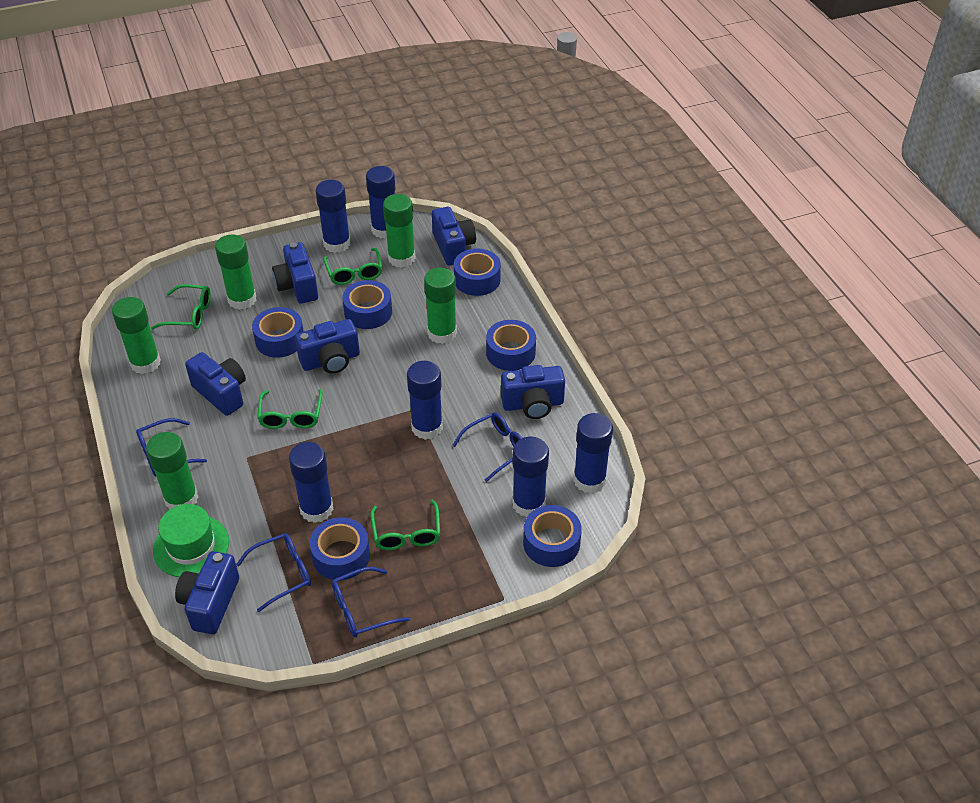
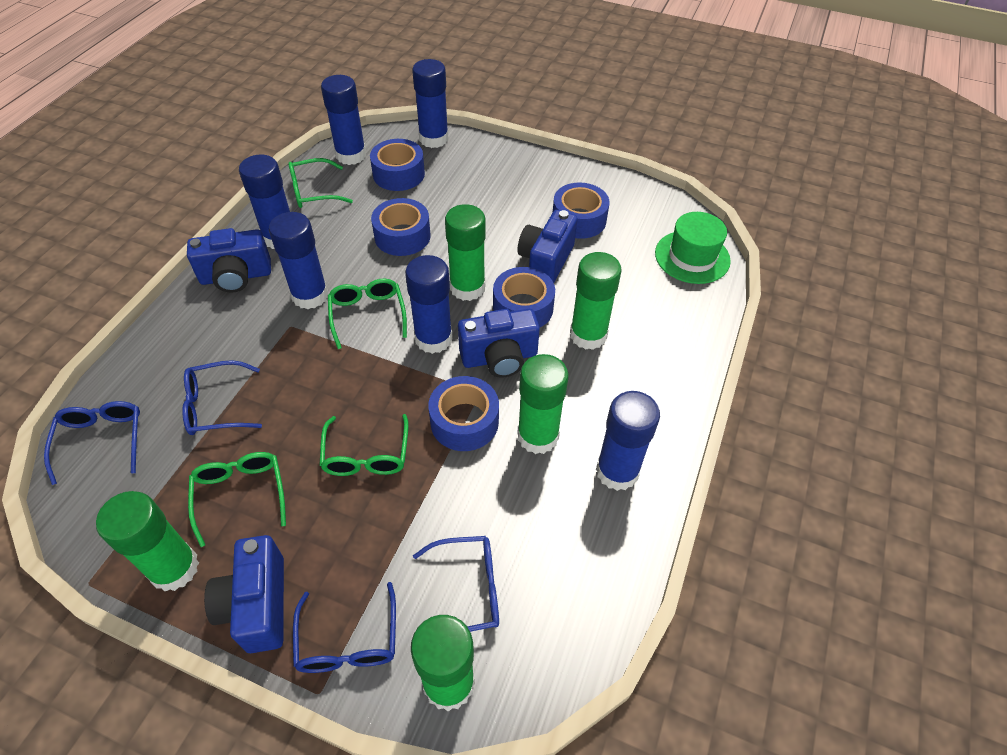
blue camera: 6 -> 4
blue tape: 6 -> 5

